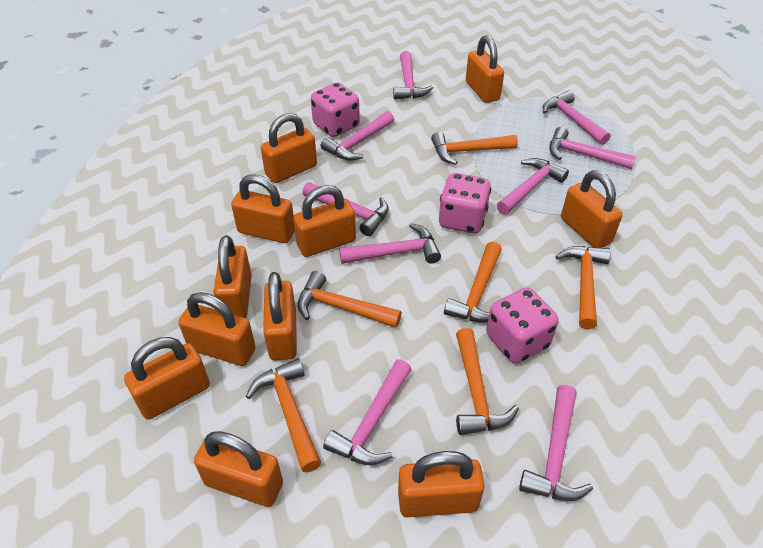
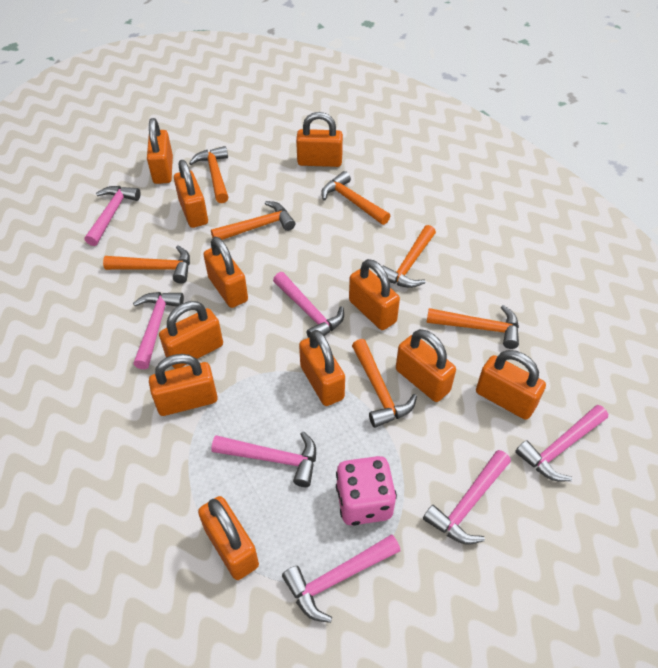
orange hammer: 6 -> 7
pink dice: 3 -> 1
pink hammer: 9 -> 7

